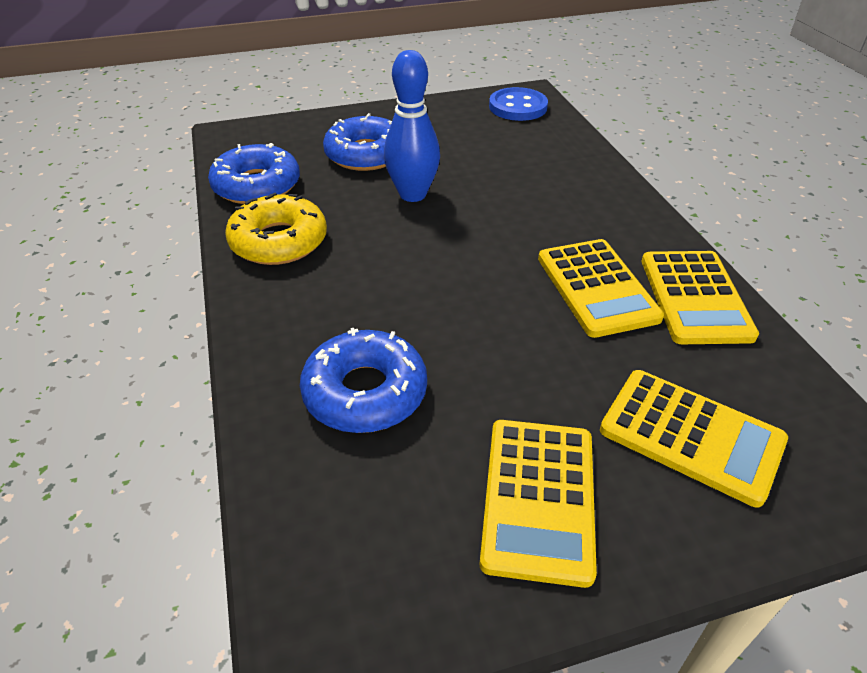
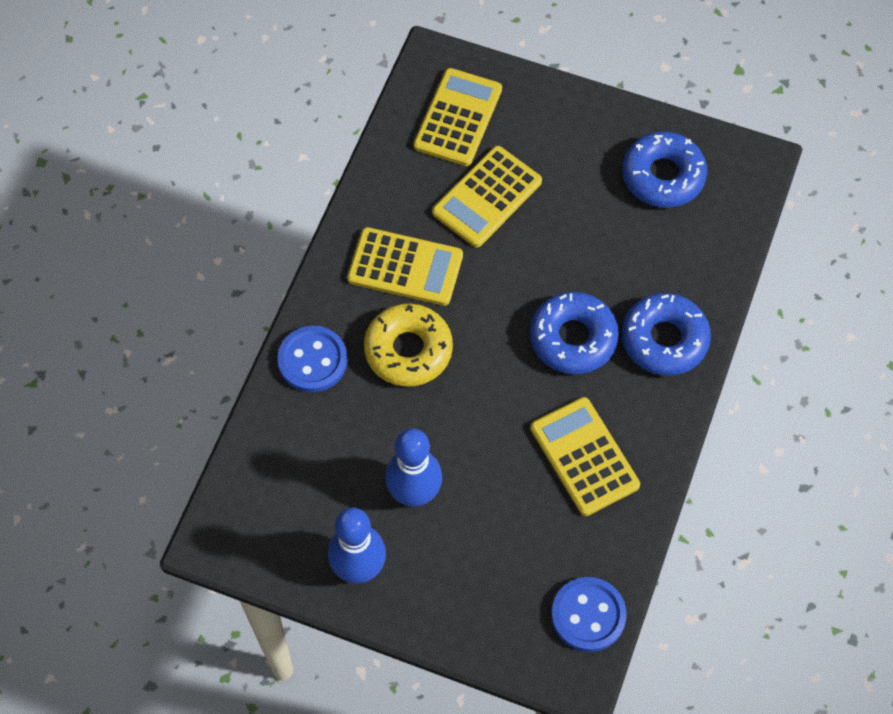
blue bowling pin: 1 -> 2
blue button: 1 -> 2

